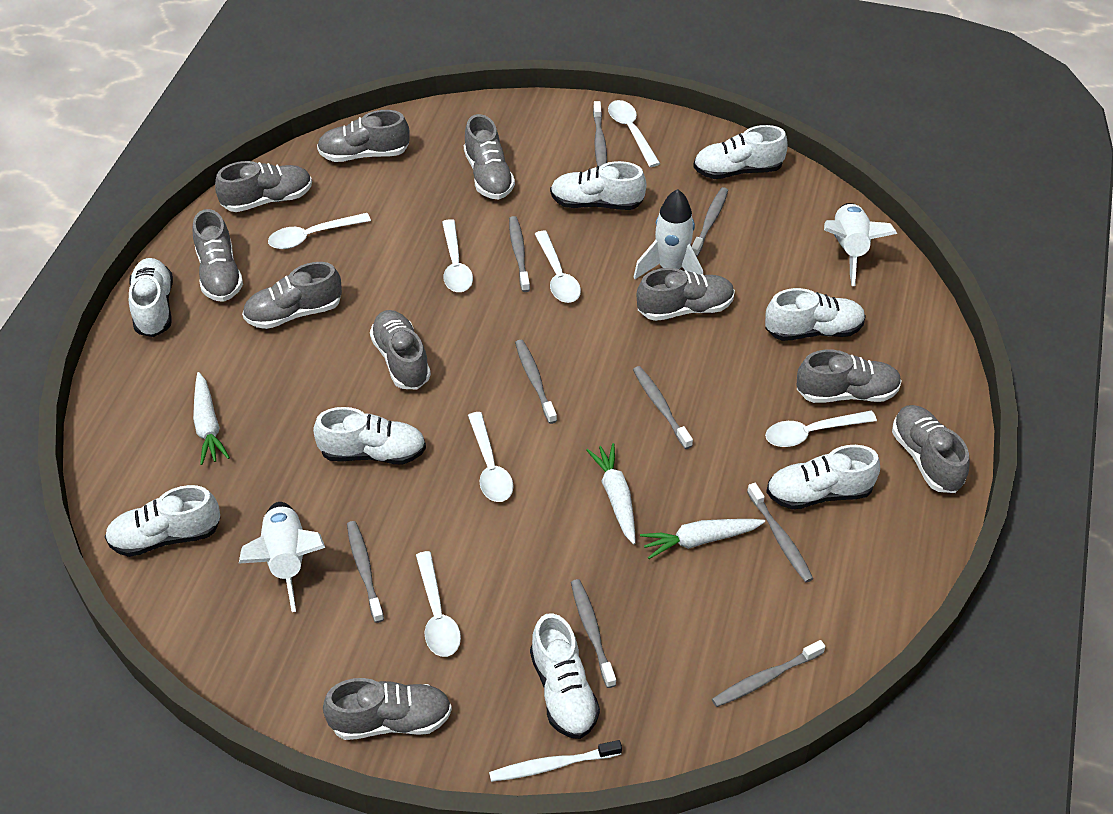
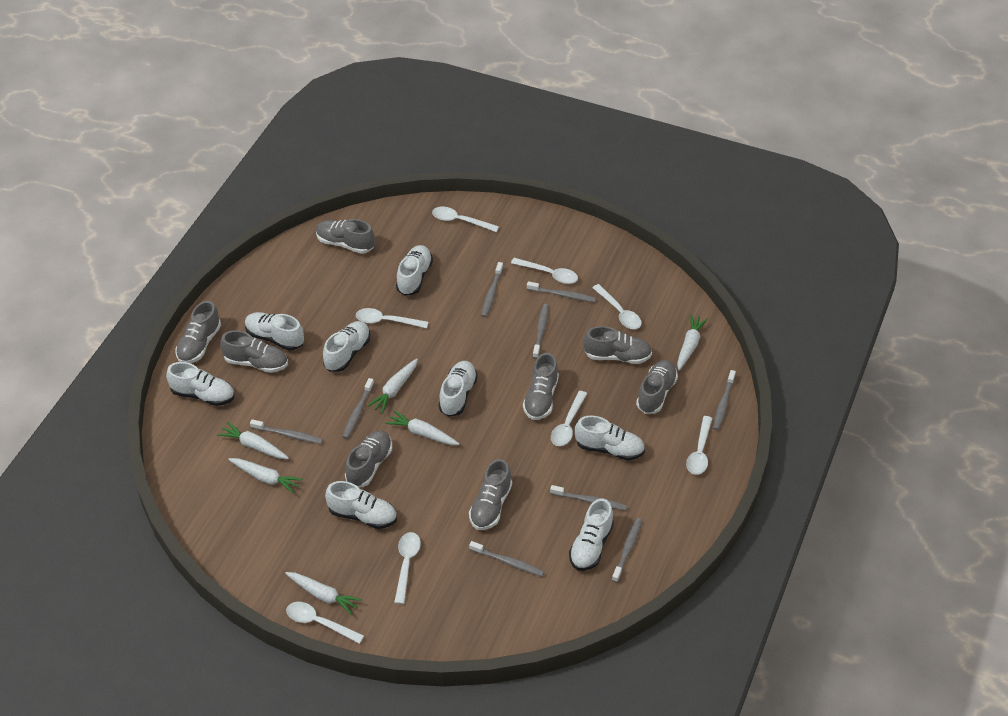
grey shoe: 10 -> 8
white carrot: 3 -> 6
white rocket: 3 -> 0
white spoon: 7 -> 8
white toothbrush: 1 -> 0

